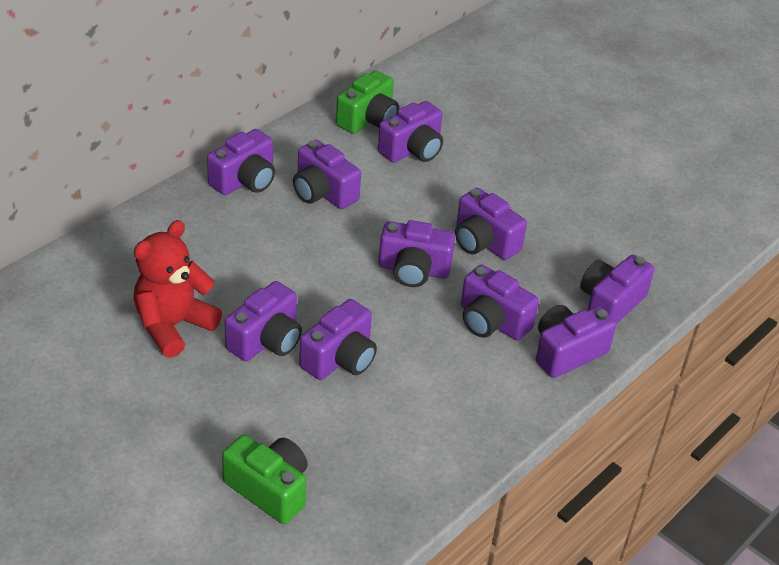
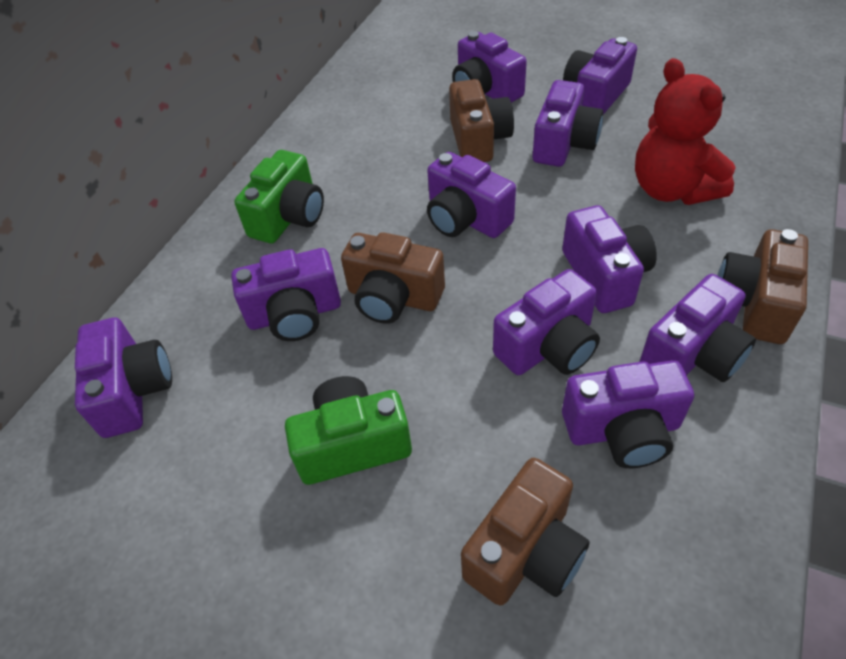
brown camera: 0 -> 4

